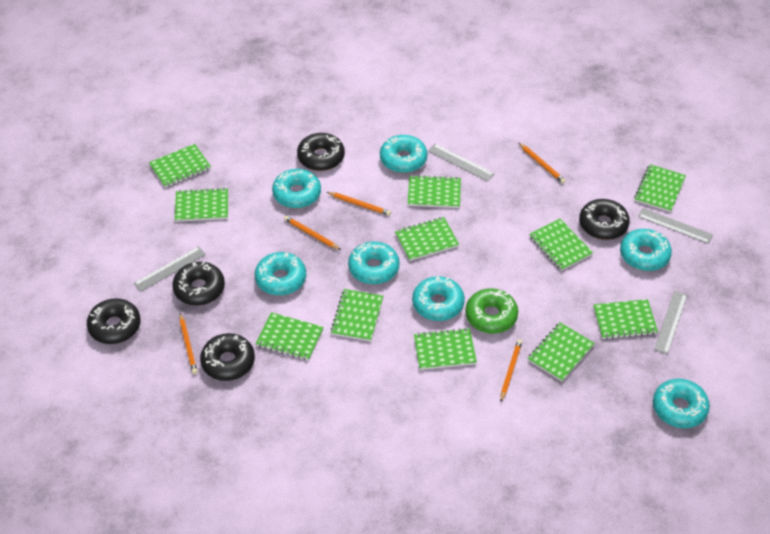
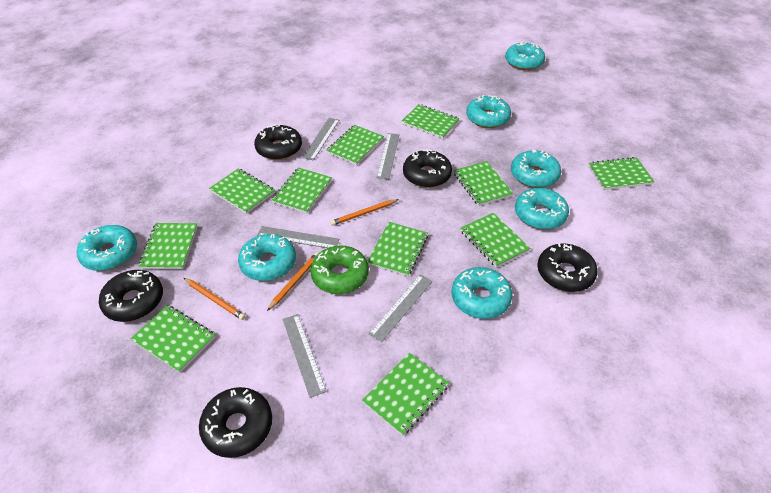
grey ruler: 4 -> 5
orange pencil: 5 -> 3

